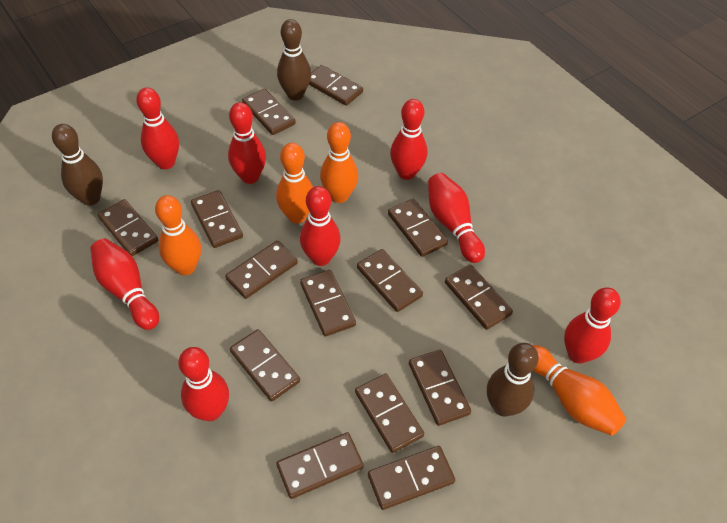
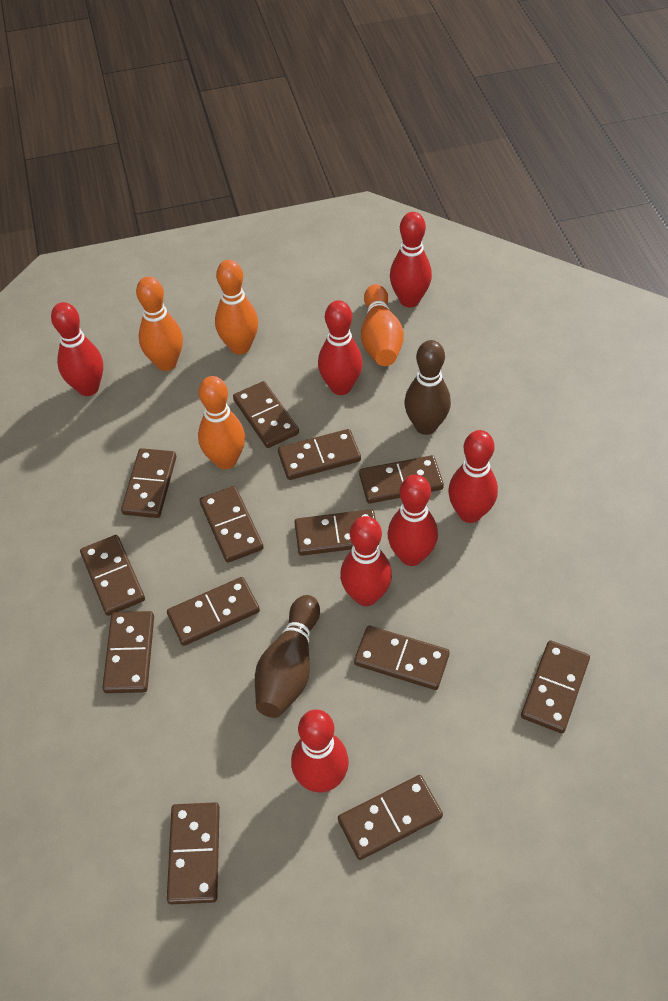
brown bowling pin: 3 -> 2
brown domino: 14 -> 13
red bowling pin: 8 -> 7

